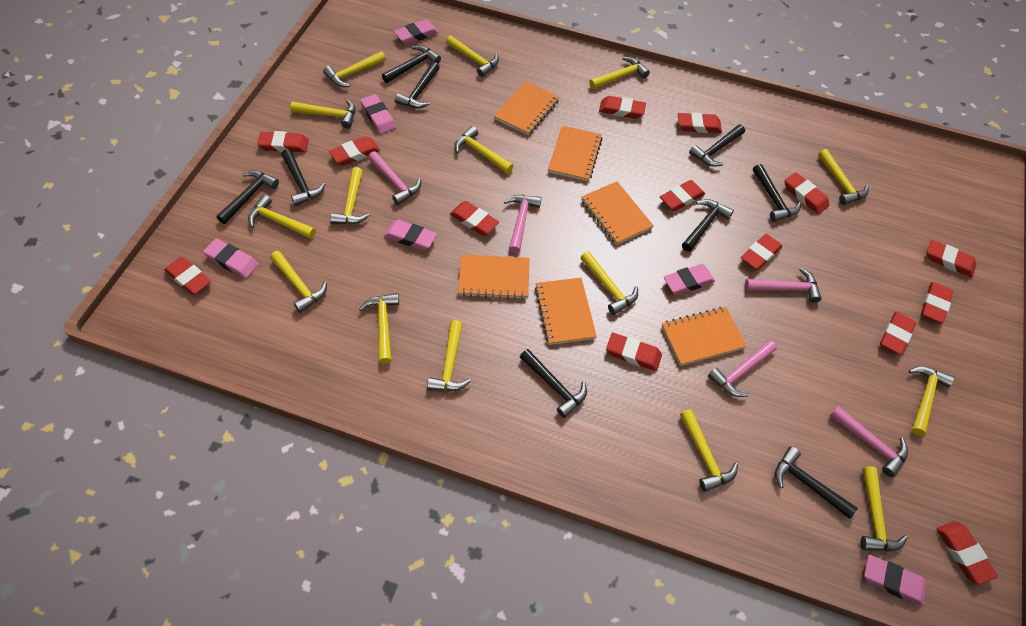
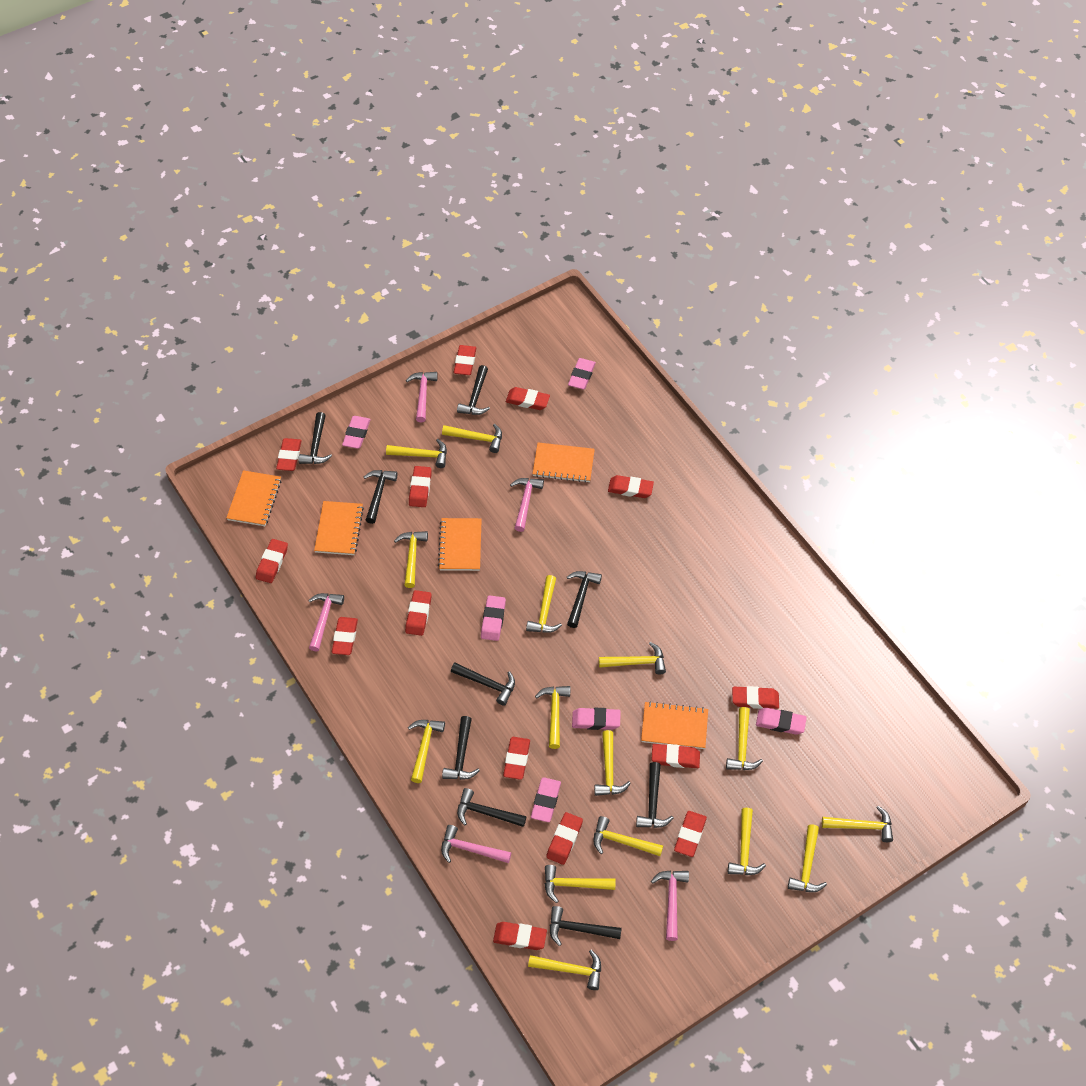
orange notebook: 6 -> 5

